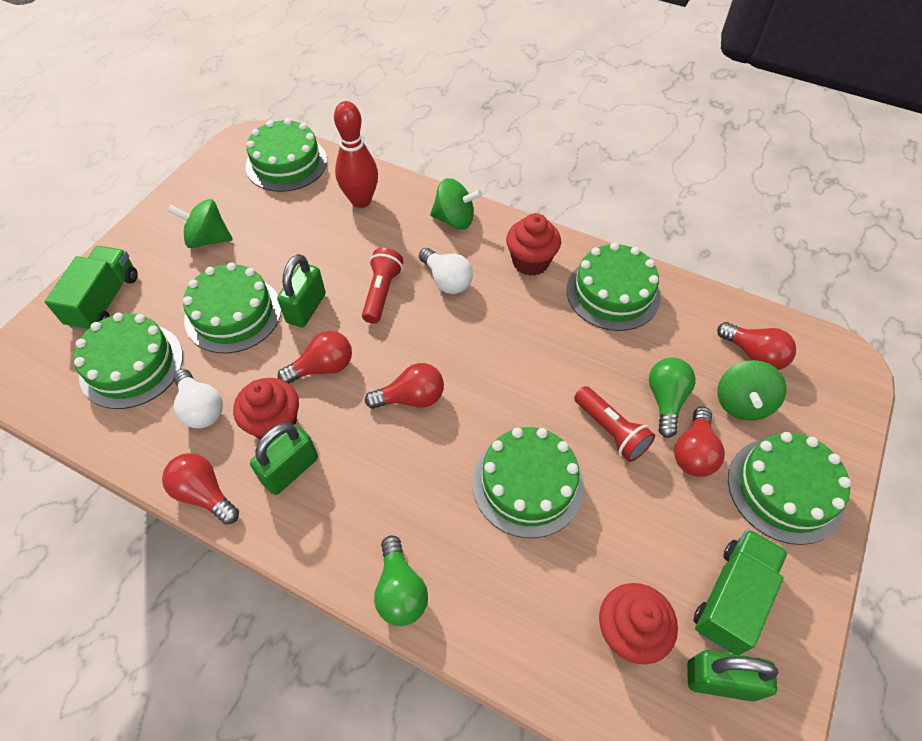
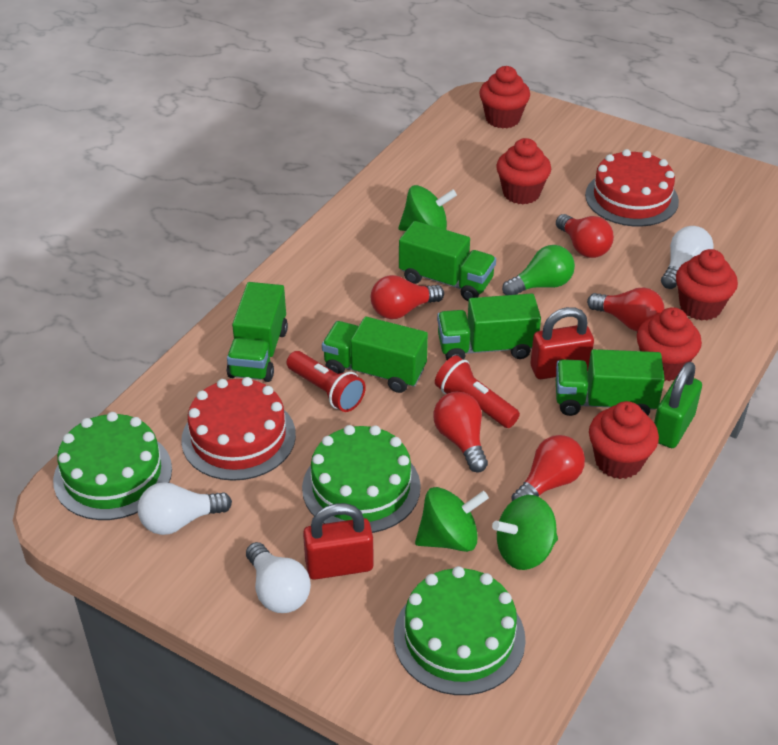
green cake: 6 -> 3
green light bulb: 2 -> 1
green padlock: 3 -> 1
green truck: 2 -> 5
red bowling pin: 1 -> 0
red cake: 0 -> 2
red cupcake: 3 -> 5
red padlock: 0 -> 2
white light bulb: 2 -> 3

